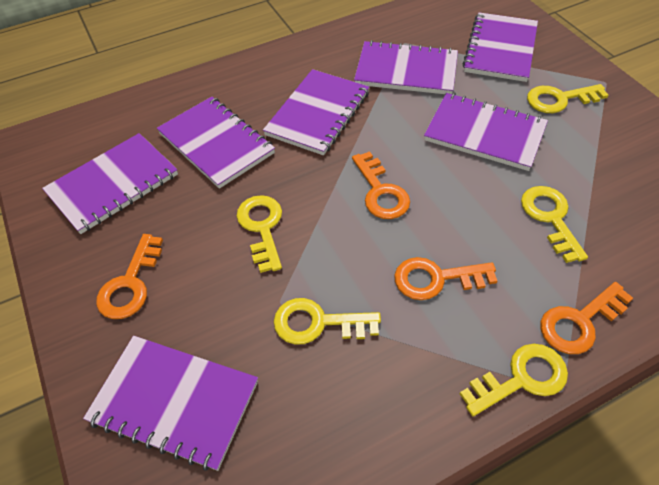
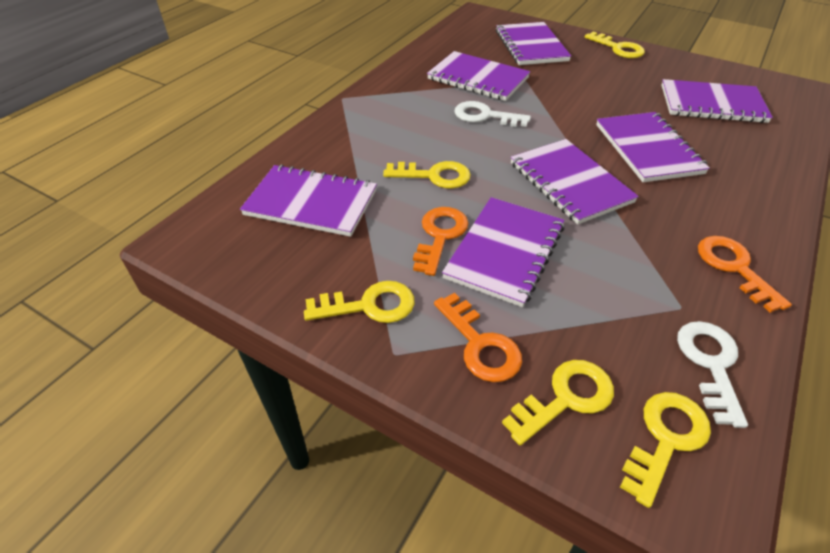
orange key: 4 -> 3
white key: 0 -> 2

